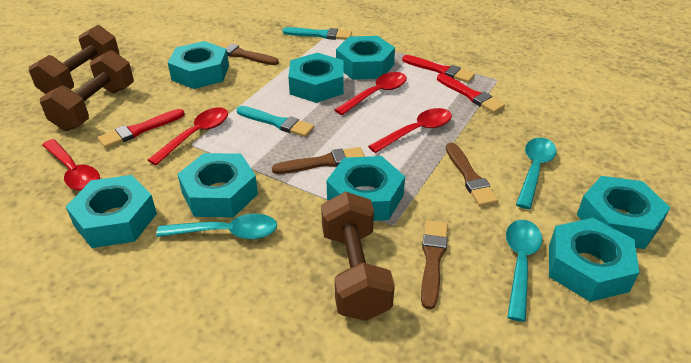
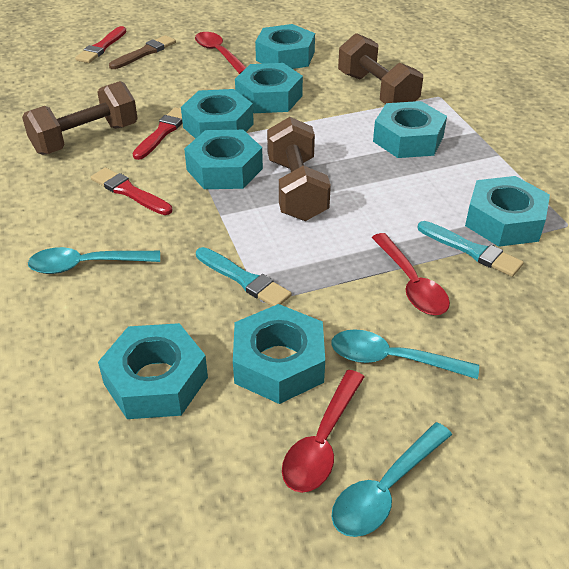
brown brush: 4 -> 1
red spoon: 4 -> 3

